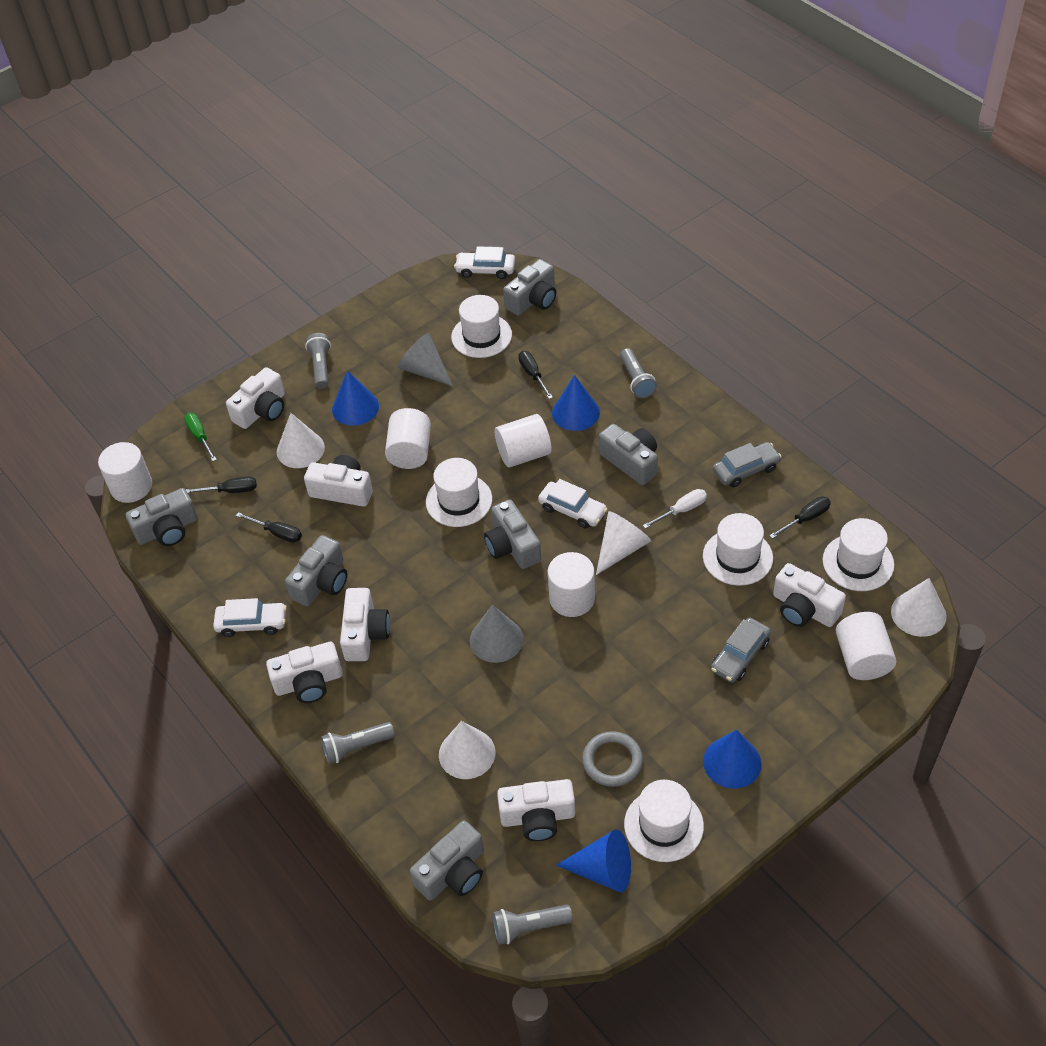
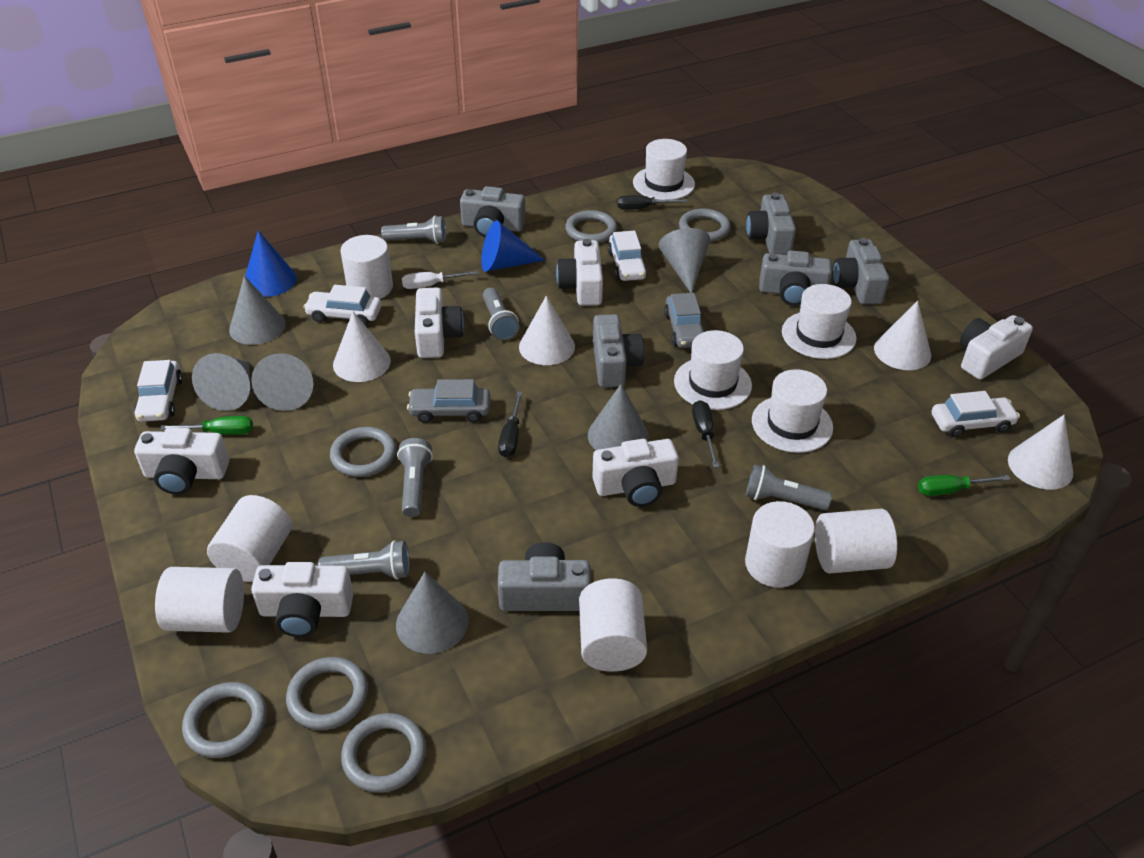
black screwdriver: 4 -> 3
blue cone: 4 -> 2
green screwdriver: 1 -> 2
grey cone: 2 -> 6
grey flashlight: 4 -> 5
grey ring: 1 -> 6
white car: 3 -> 4
white cylinder: 5 -> 6
white hat: 5 -> 4

